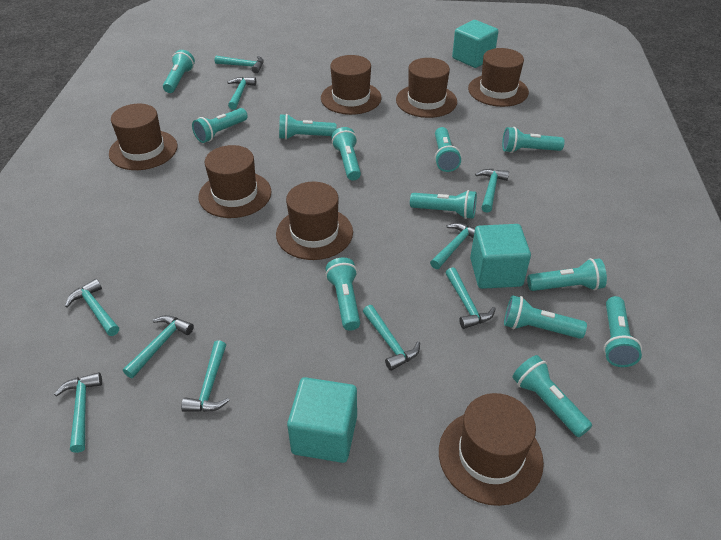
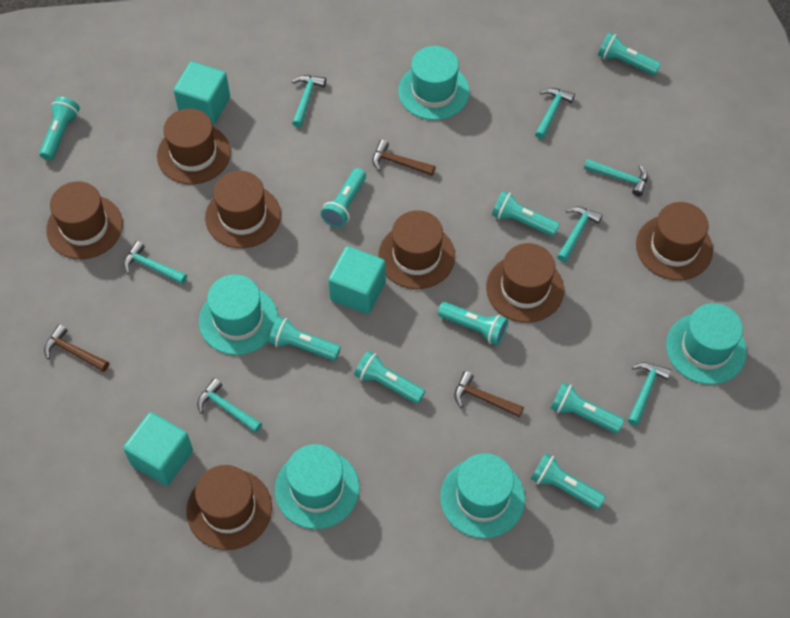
brown hammer: 0 -> 3
turquoise flashlight: 12 -> 9
turquoise hammer: 10 -> 7
turquoise hat: 0 -> 5

